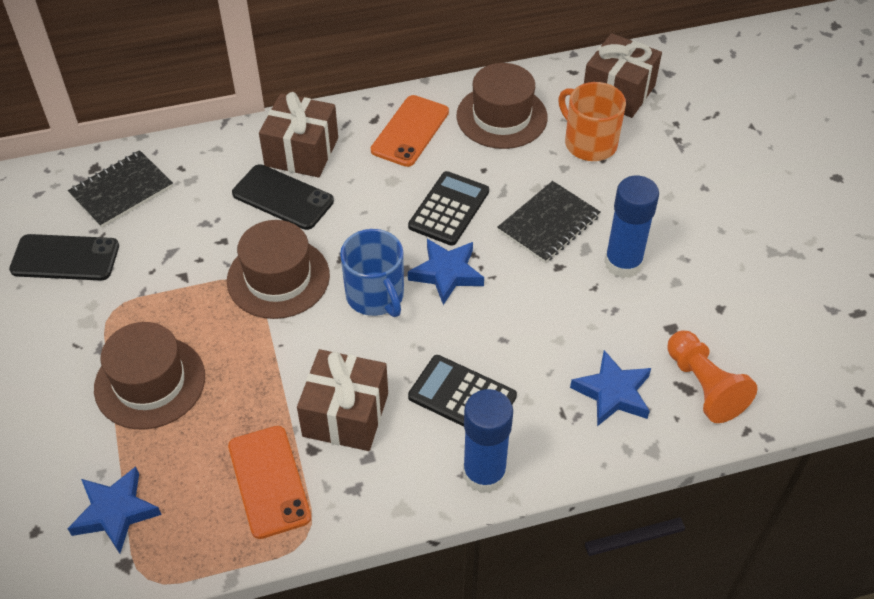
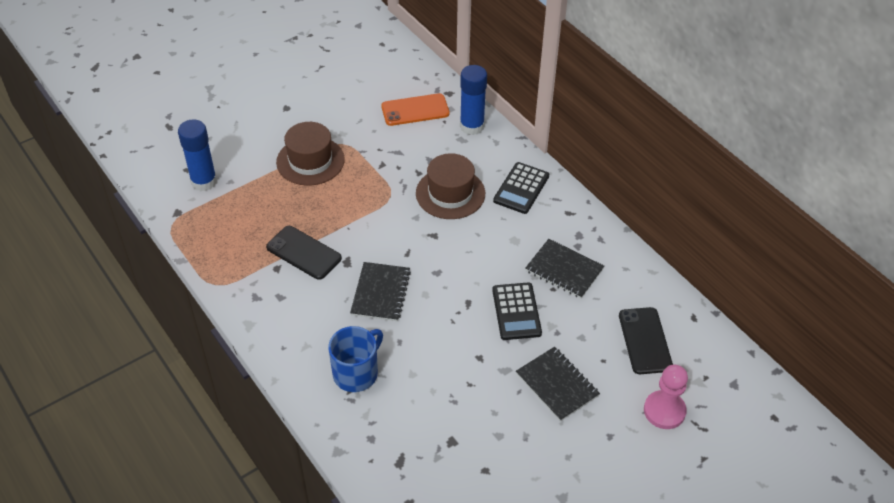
black notebook: 2 -> 3
blue star: 3 -> 0
brown gift: 3 -> 0
brown hat: 3 -> 2
orange mug: 1 -> 0
orange pawn: 1 -> 0
orange phone: 2 -> 1
pink pawn: 0 -> 1

